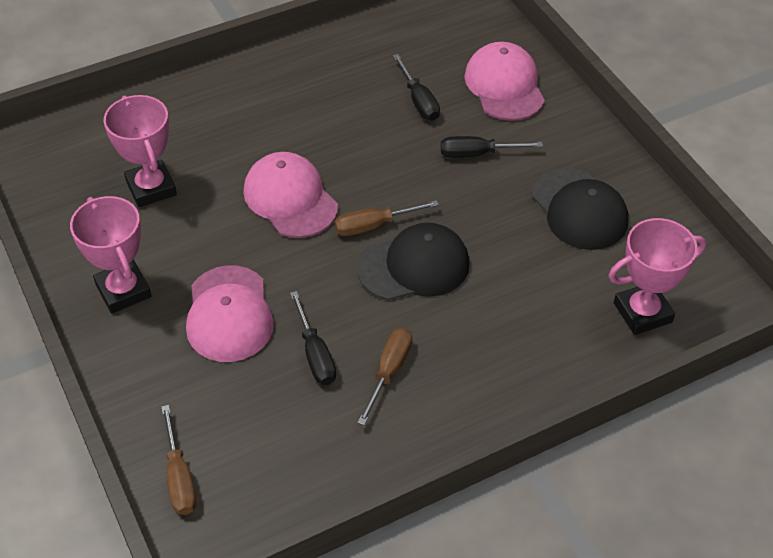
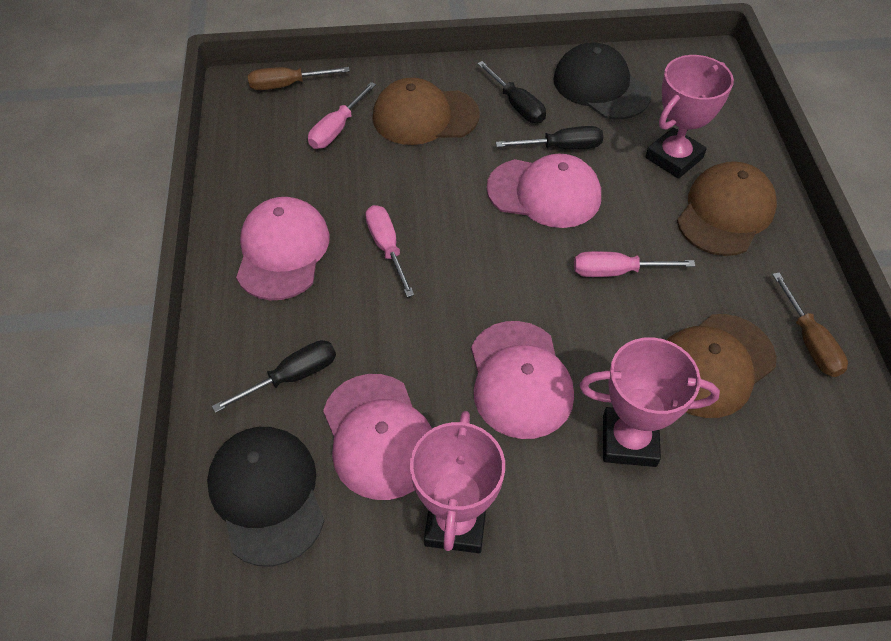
brown cap: 0 -> 3
brown screwdriver: 3 -> 2
pink cap: 3 -> 4
pink screwdriver: 0 -> 3

